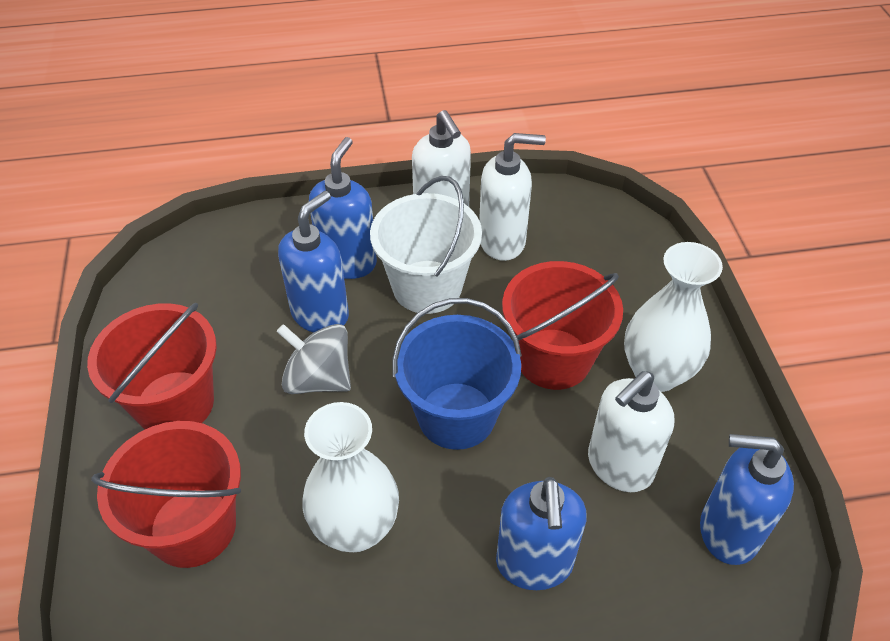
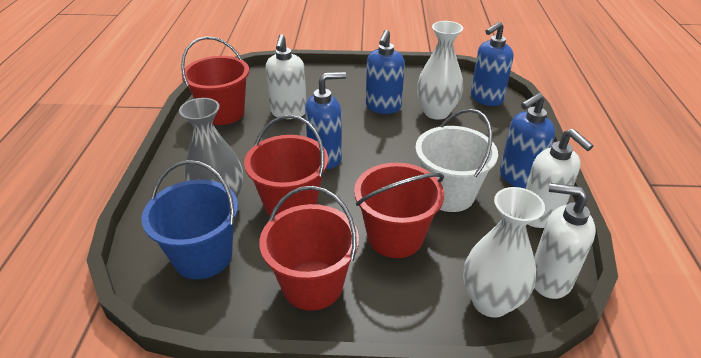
grey spinning top: 1 -> 0
grey vase: 0 -> 1
red bucket: 3 -> 4

